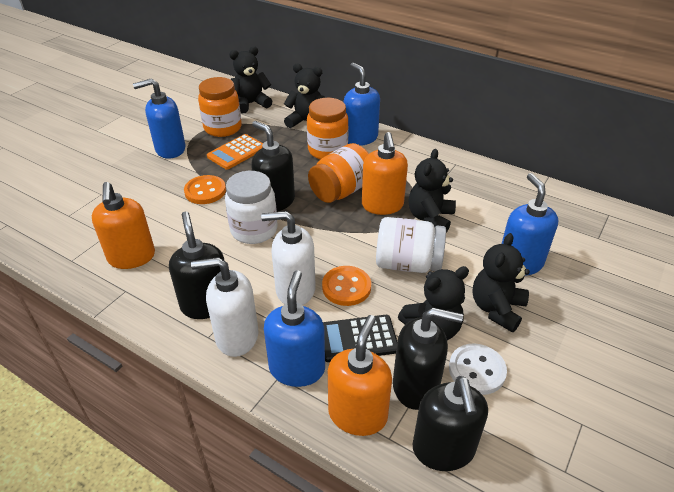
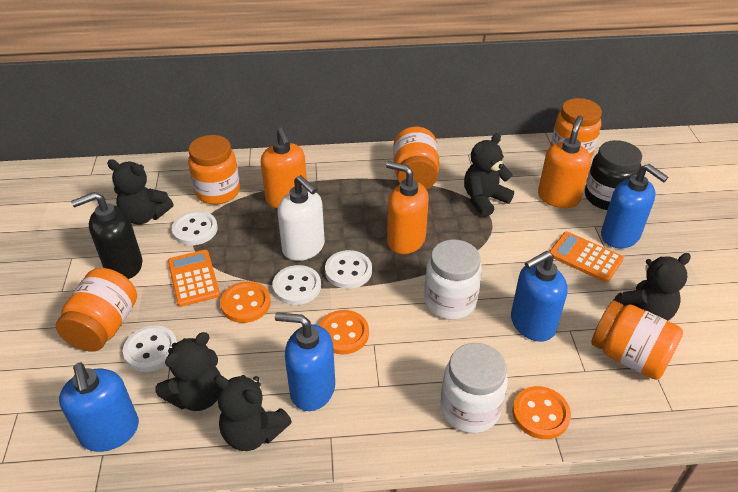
black calculator: 1 -> 0
black jar: 0 -> 1
black soap dispenser: 4 -> 1
orange button: 2 -> 3
orange calculator: 1 -> 2
orange jar: 3 -> 5
white button: 1 -> 4
white soap dispenser: 2 -> 1

